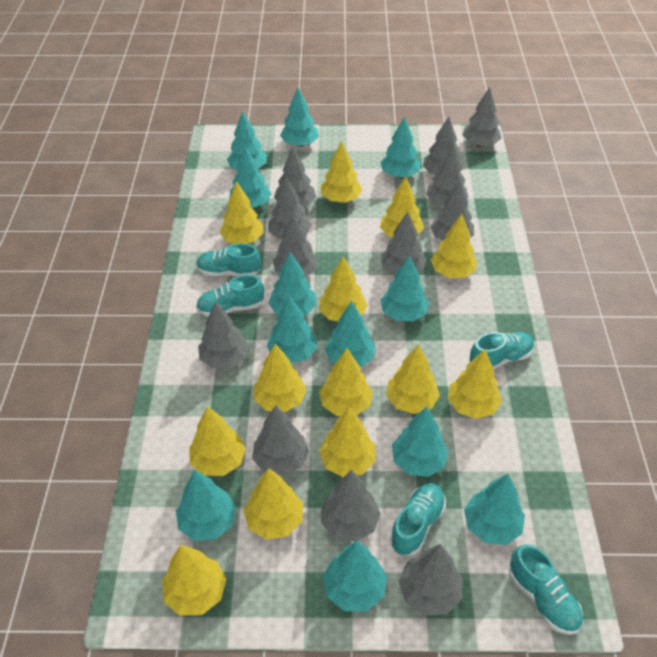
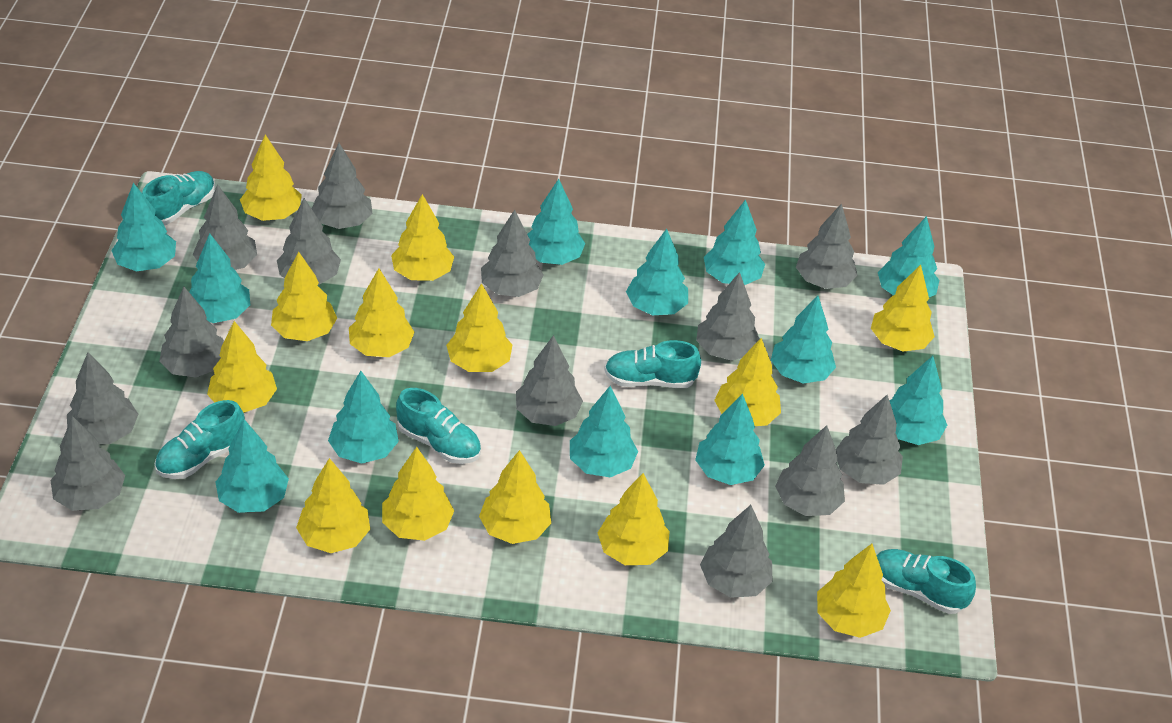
grey tree: 12 -> 13

